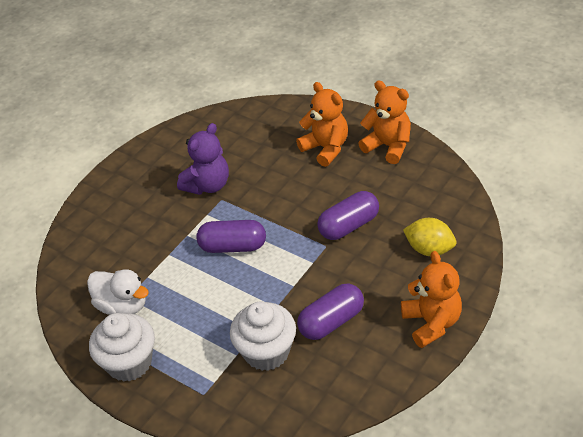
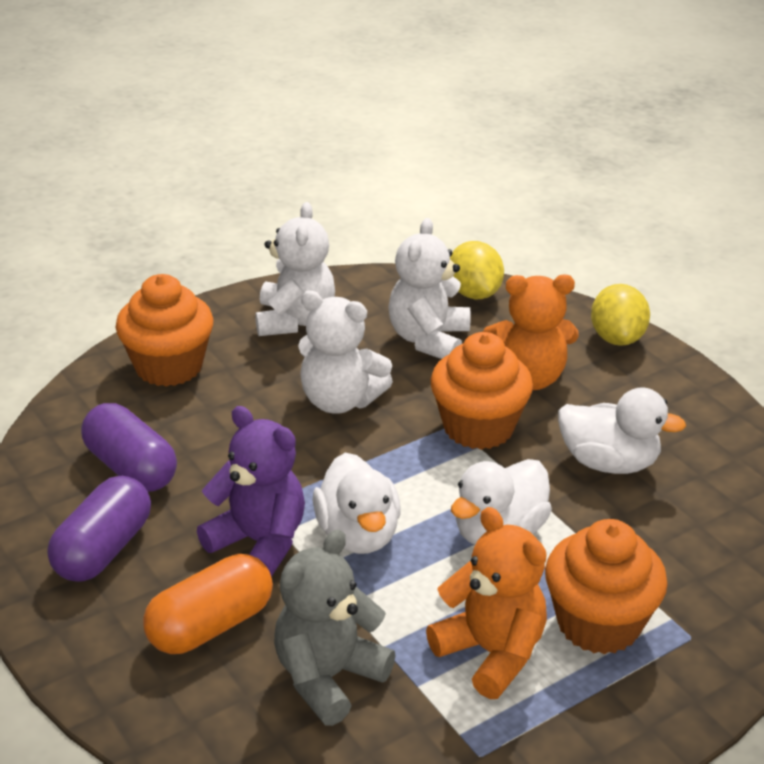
grey teddy bear: 0 -> 1
orange capsule: 0 -> 1
orange cupcake: 0 -> 3
orange teddy bear: 3 -> 2
purple capsule: 3 -> 2
white cupcake: 2 -> 0
white duck: 1 -> 3
white teddy bear: 0 -> 3
yellow lemon: 1 -> 2

